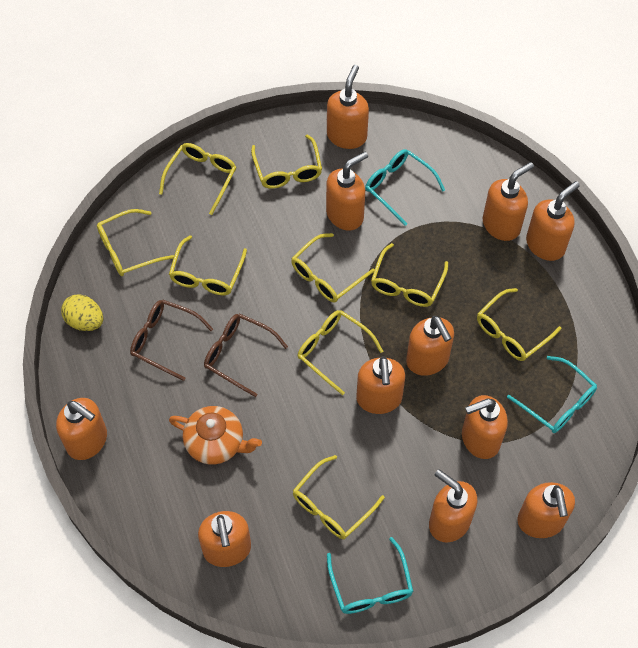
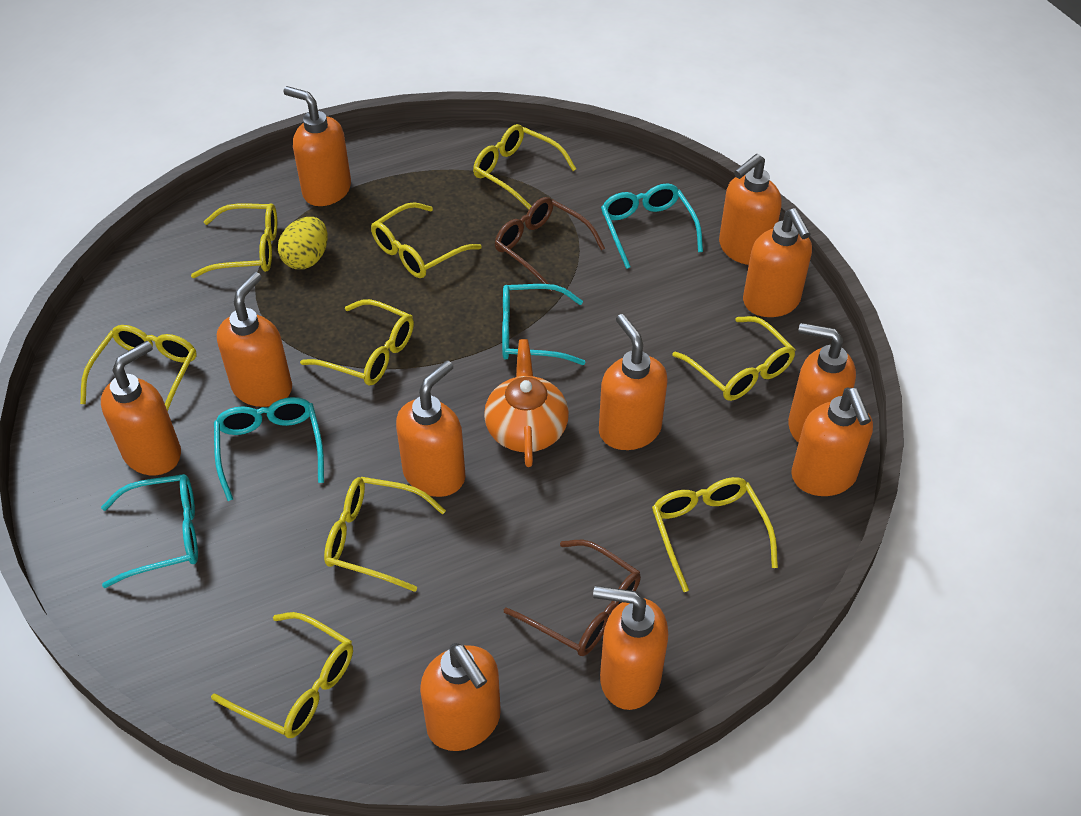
turquoise glasses: 3 -> 4

